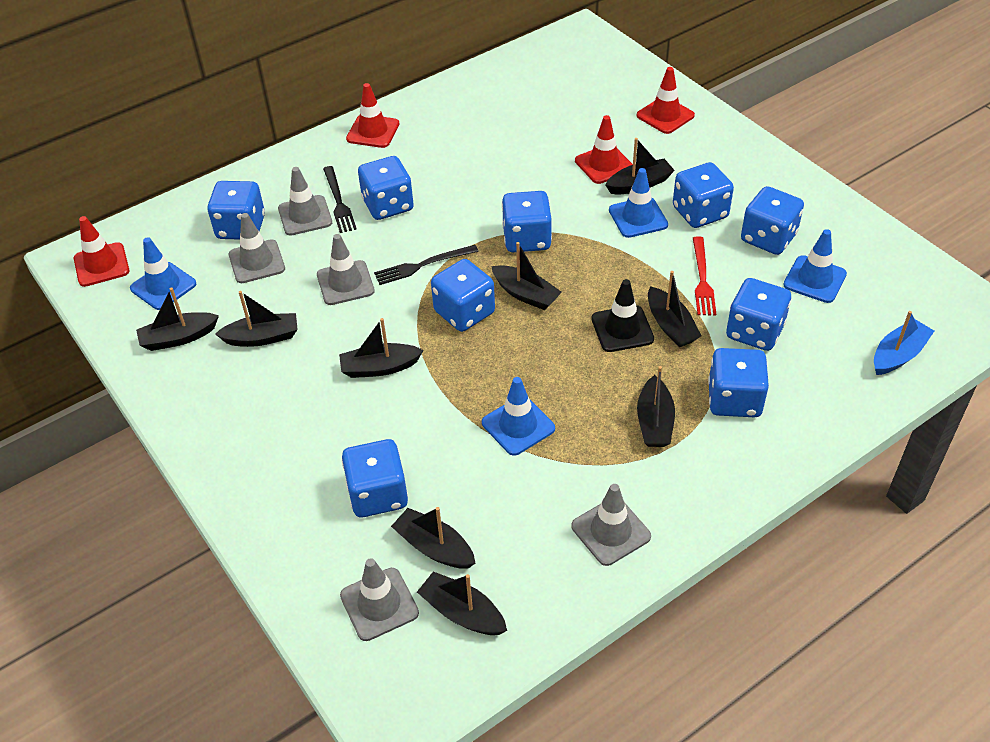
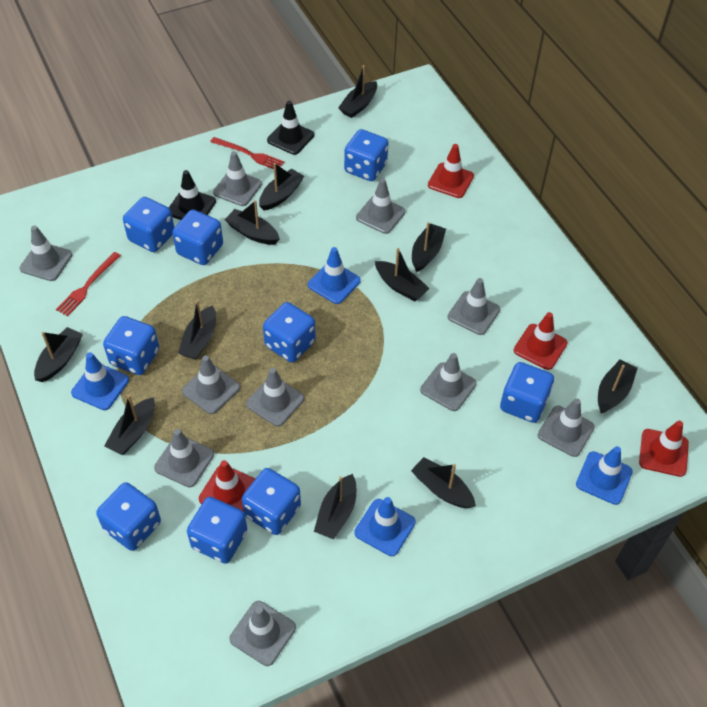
black boat: 9 -> 11
black fork: 2 -> 0
black traffic cone: 1 -> 2
blue boat: 1 -> 0
grey traffic cone: 5 -> 10
red fork: 1 -> 2

